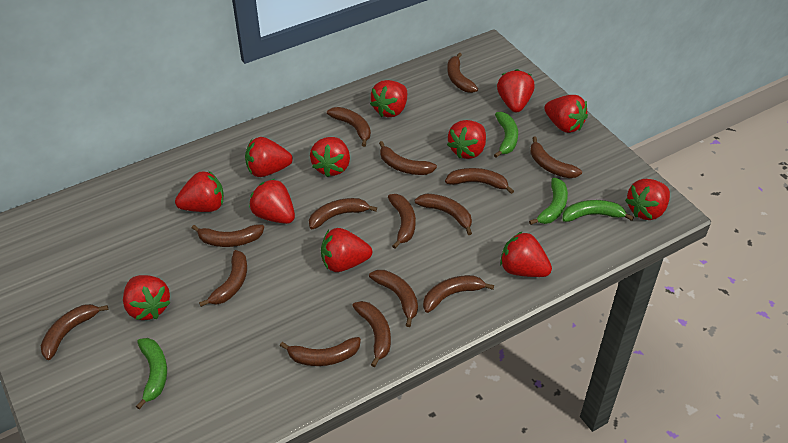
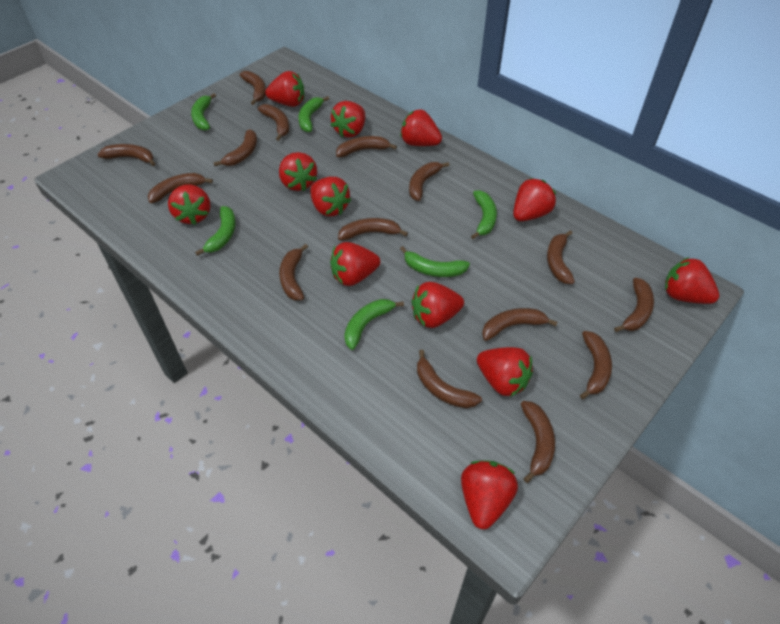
green banana: 4 -> 6

